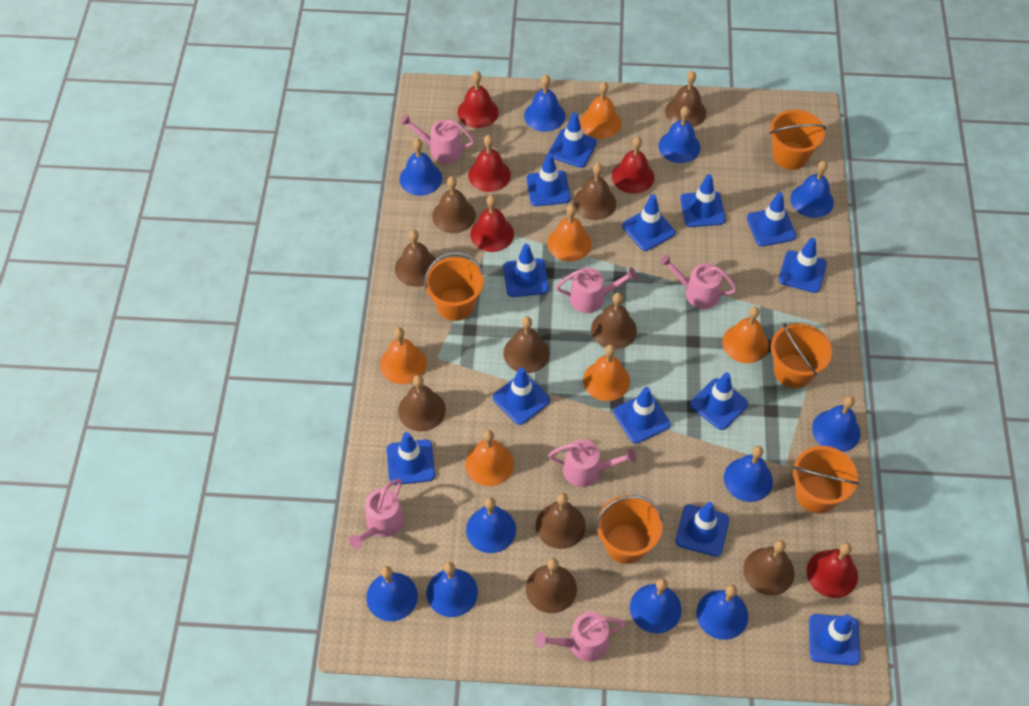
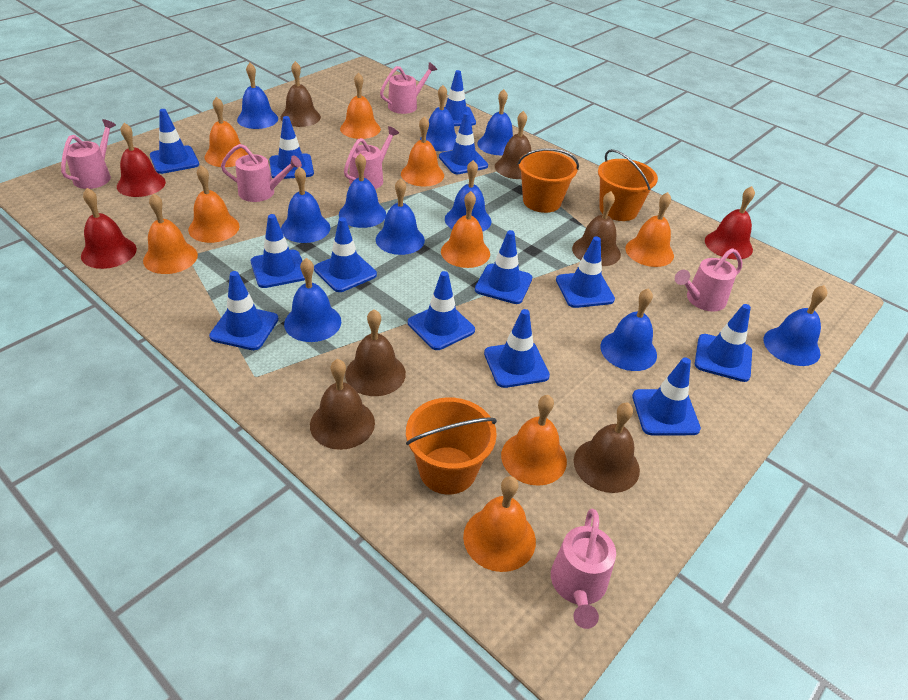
blue bell: 11 -> 10
brown bell: 10 -> 6
orange bell: 6 -> 9
orange bucket: 5 -> 3
red bell: 5 -> 3

